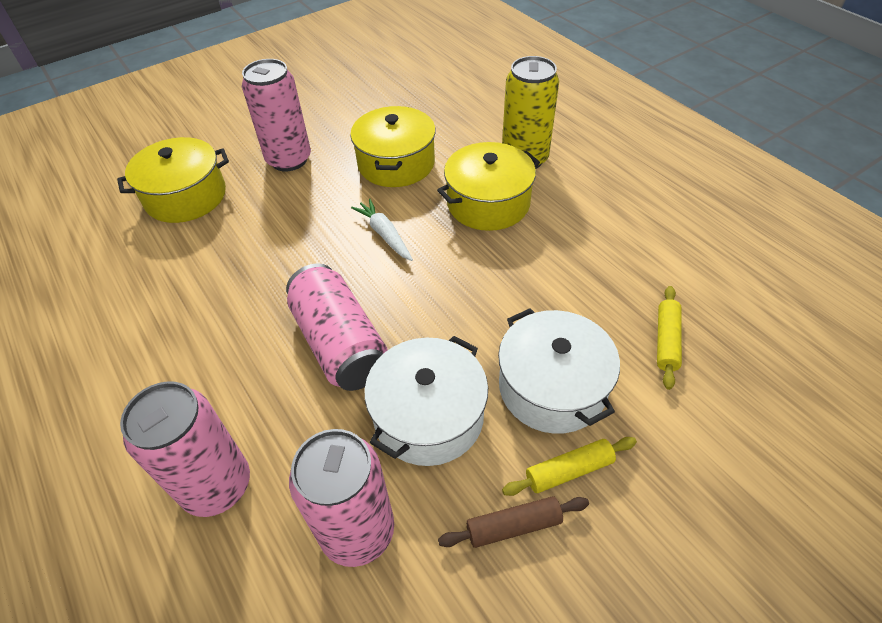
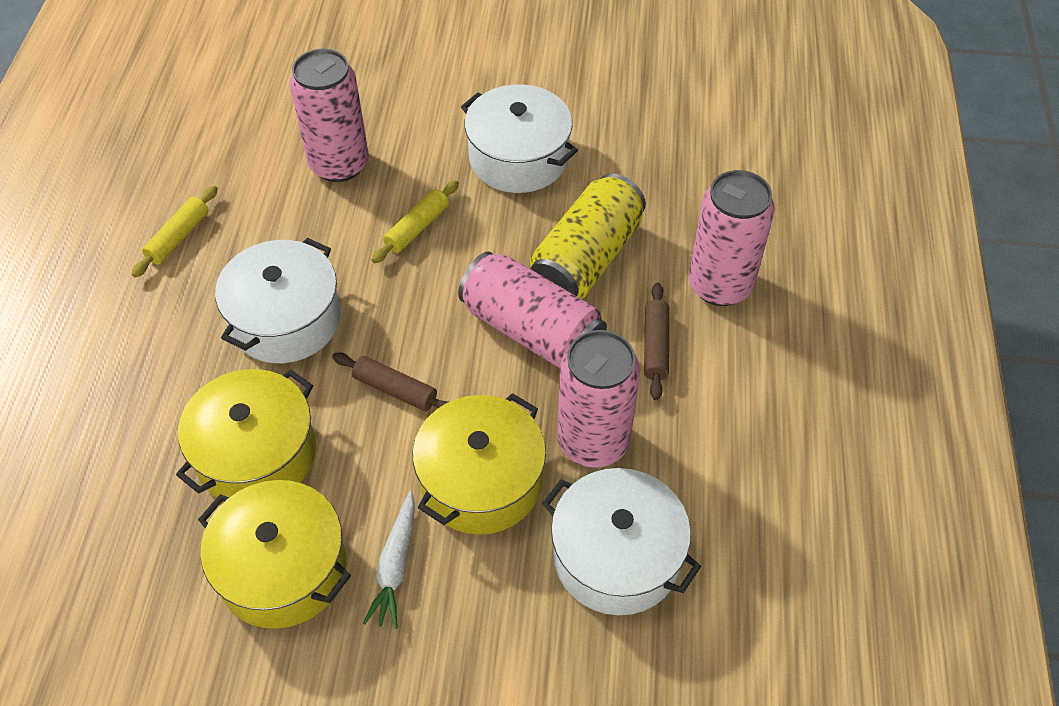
brown rolling pin: 1 -> 2
white pot: 2 -> 3

